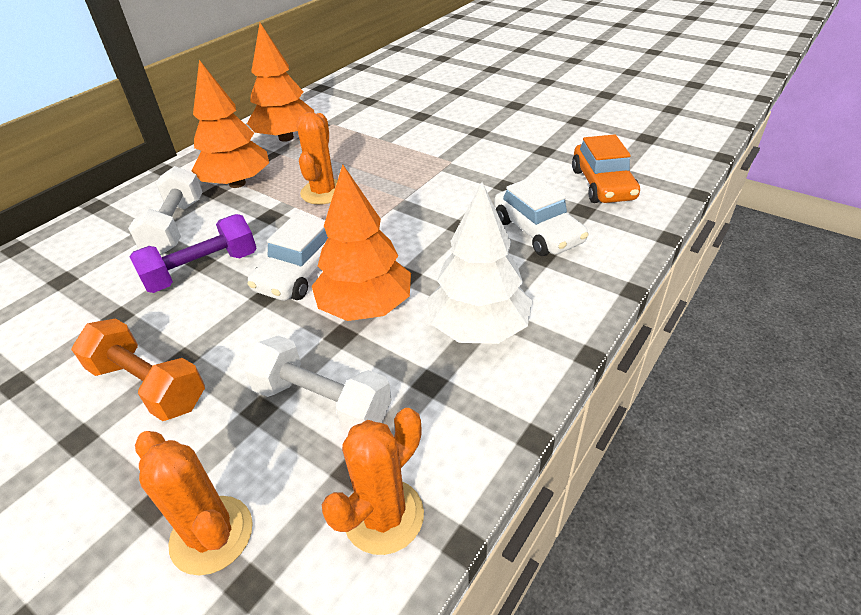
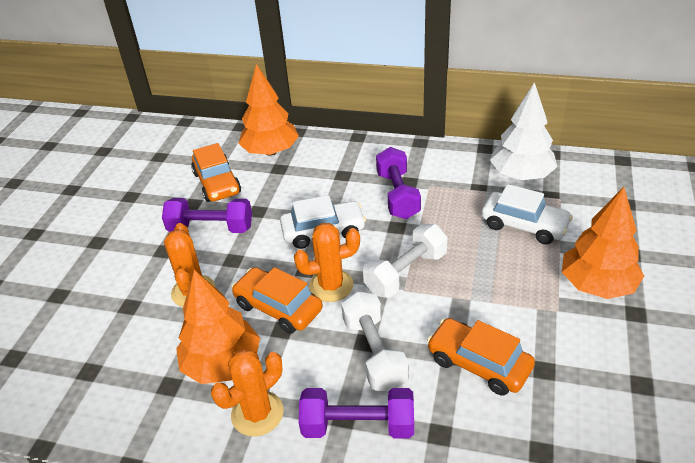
orange car: 1 -> 3
orange dumbbell: 1 -> 0
purple dumbbell: 1 -> 3

